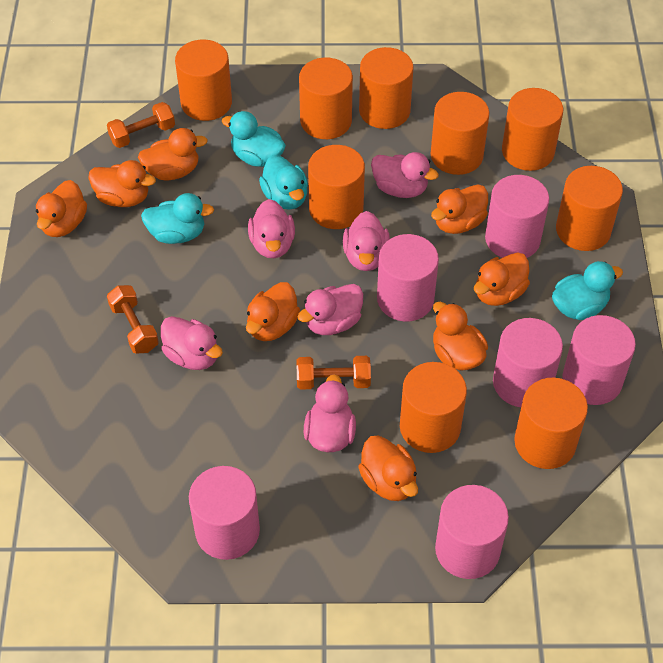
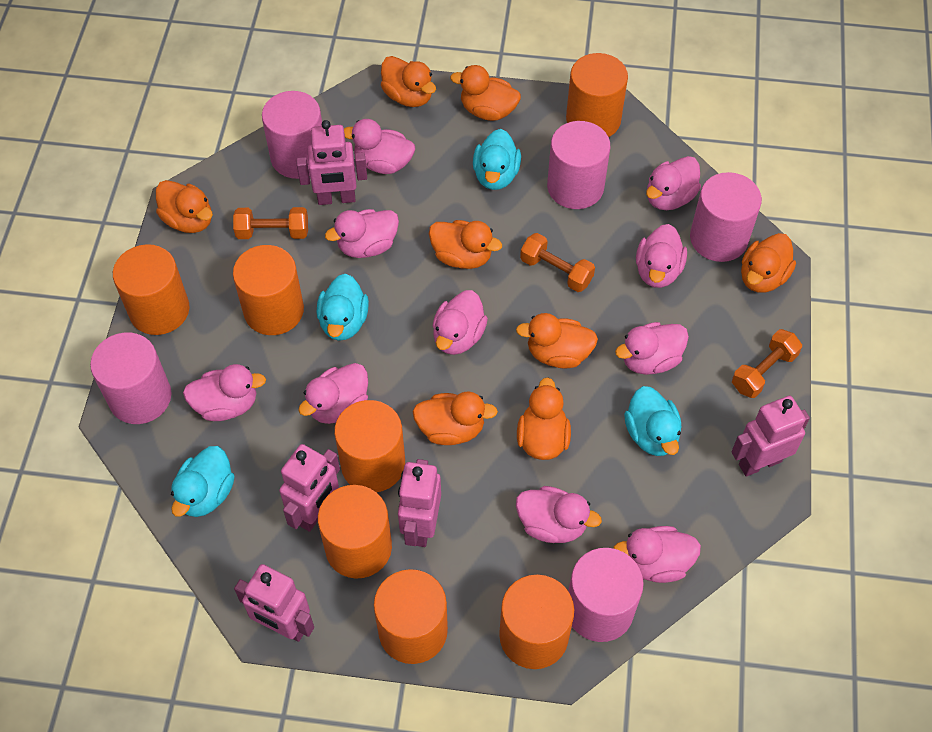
orange cylinder: 9 -> 7
pink cylinder: 6 -> 5
pink duck: 6 -> 10
pink robot: 0 -> 5

